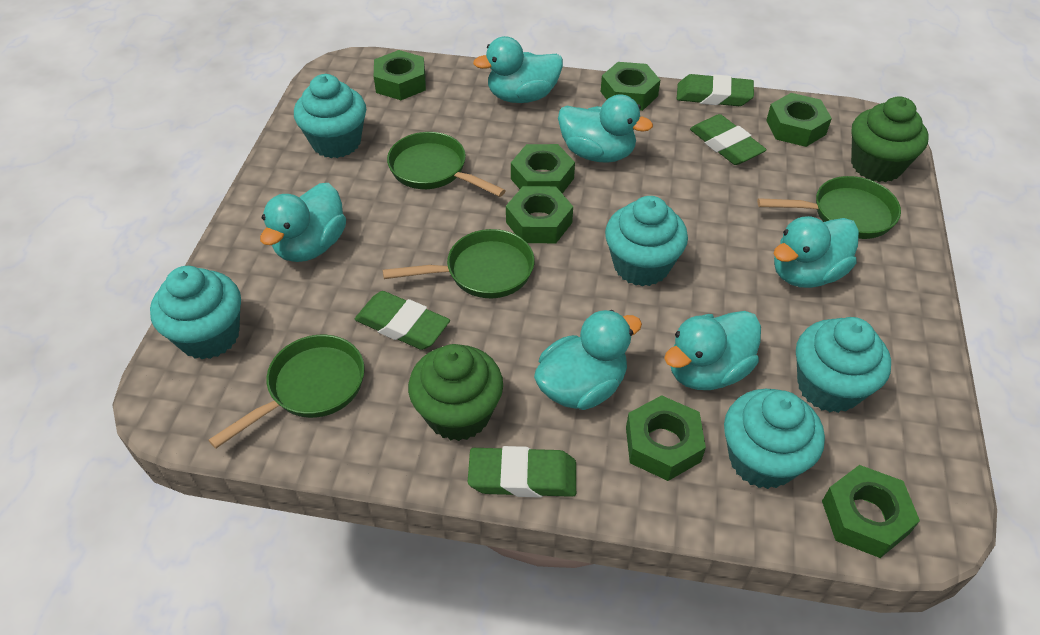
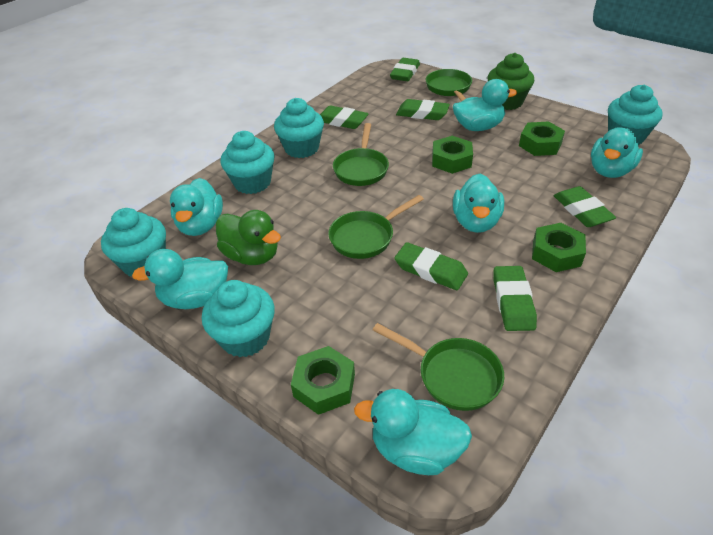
green cupcake: 2 -> 1
green duck: 0 -> 1
green eraser: 4 -> 6
green nut: 7 -> 4

